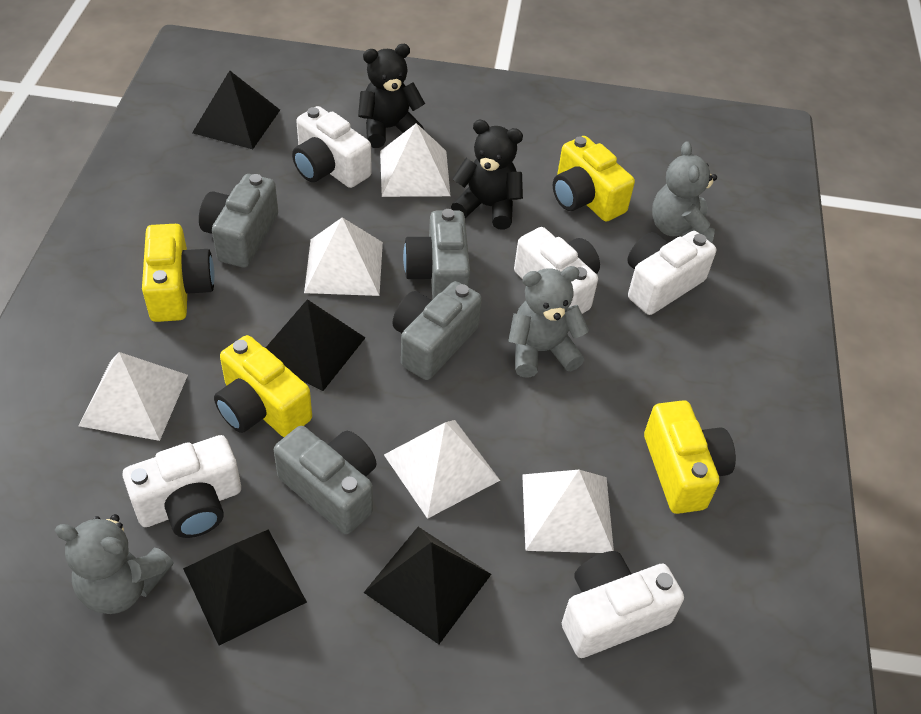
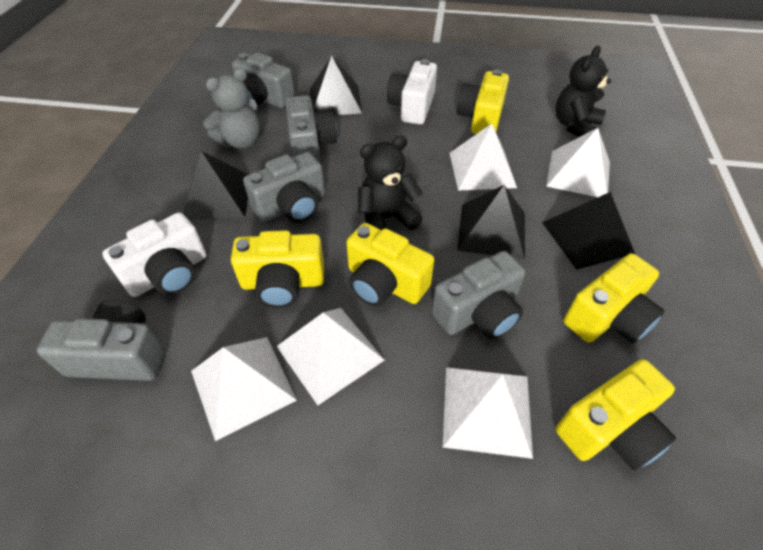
grey camera: 4 -> 5
grey teddy bear: 3 -> 1
white camera: 5 -> 2
yellow camera: 4 -> 5

